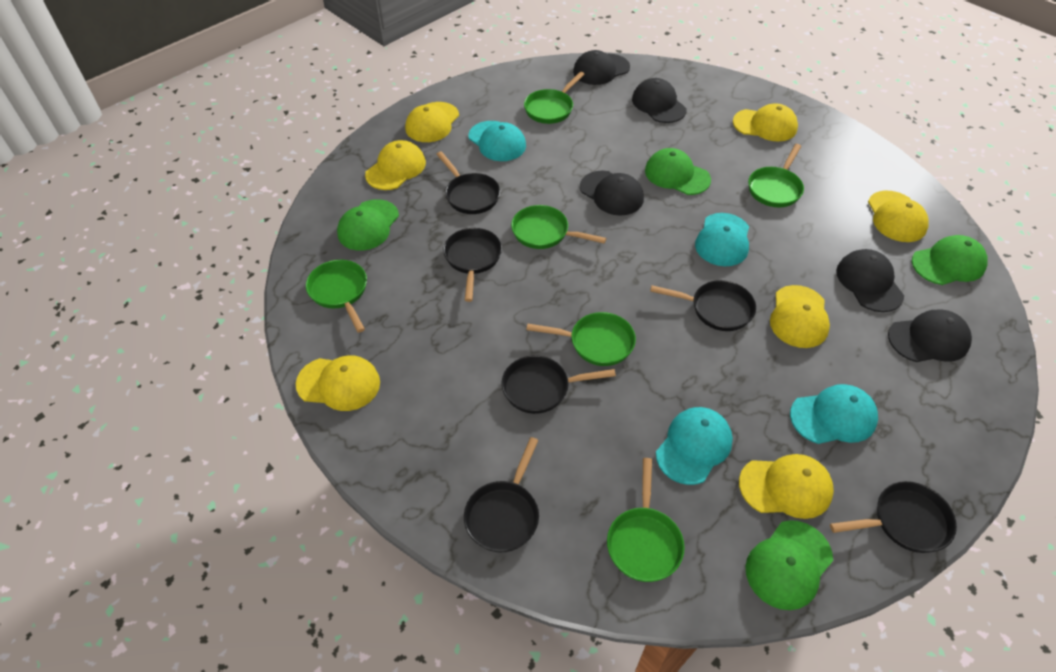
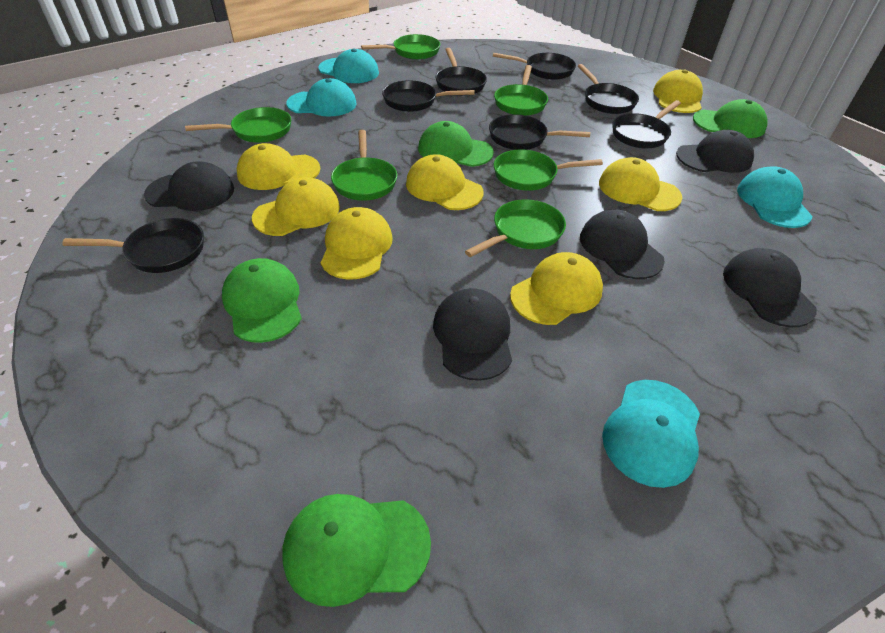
black pan: 6 -> 7

